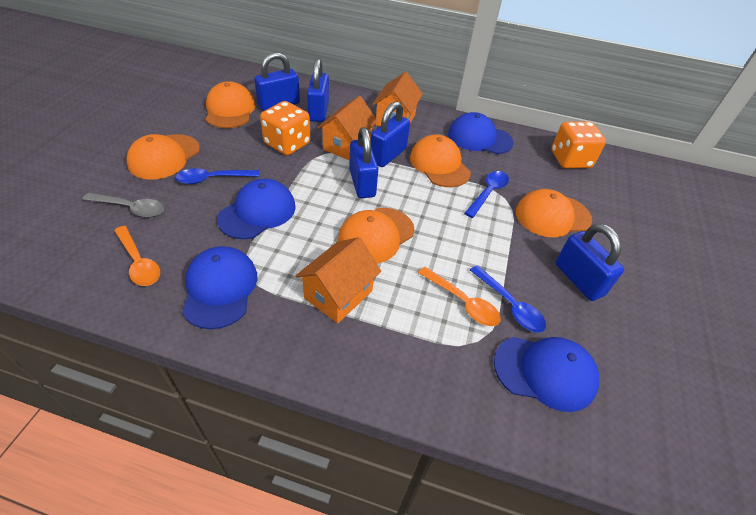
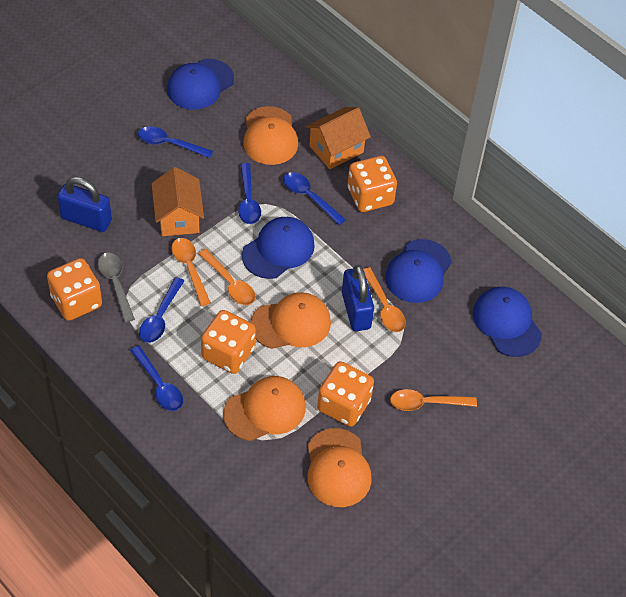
blue padlock: 5 -> 2
blue spoon: 3 -> 5
orange cap: 5 -> 4
orange dice: 2 -> 4
orange house: 3 -> 2
orange spoon: 2 -> 4

